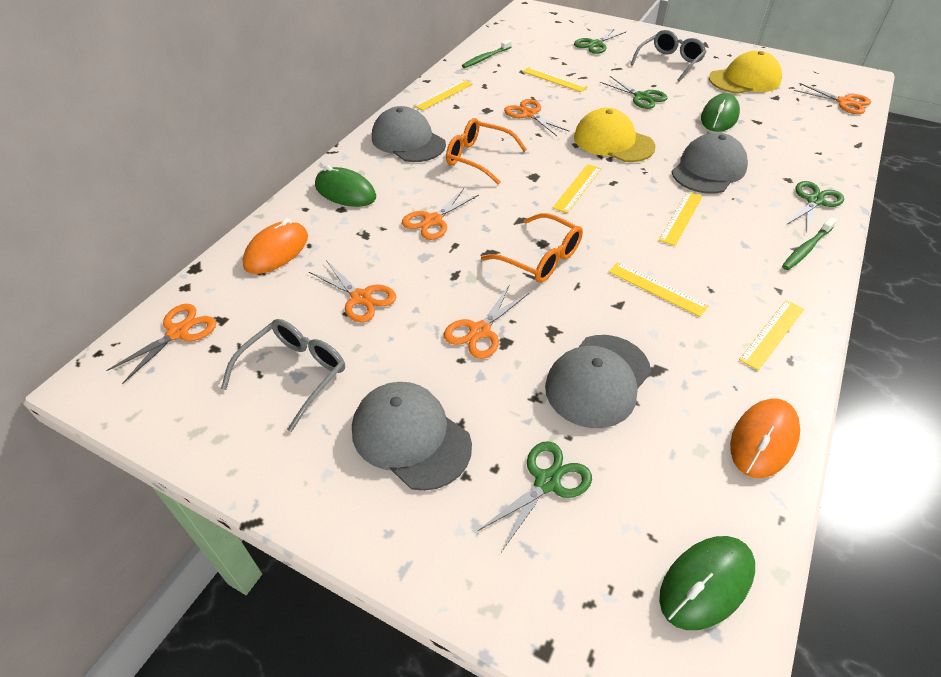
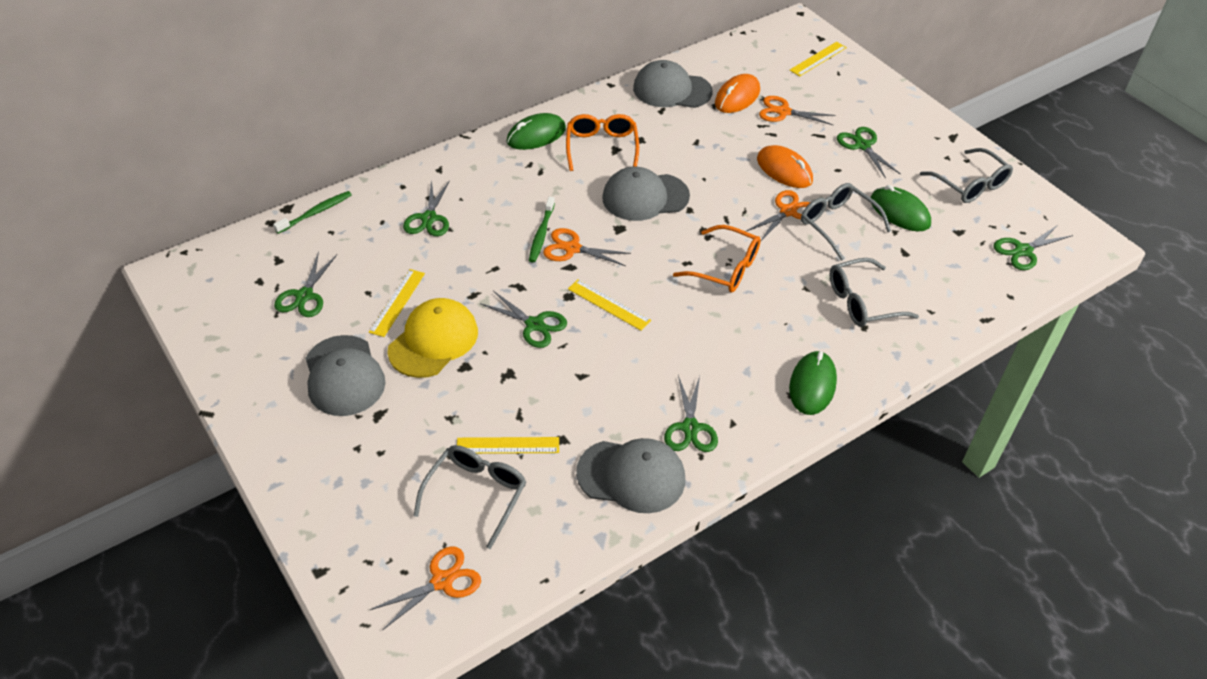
green scissors: 4 -> 6
grey glasses: 2 -> 4
orange scissors: 6 -> 4
yellow cap: 2 -> 1
yellow ruler: 6 -> 4

